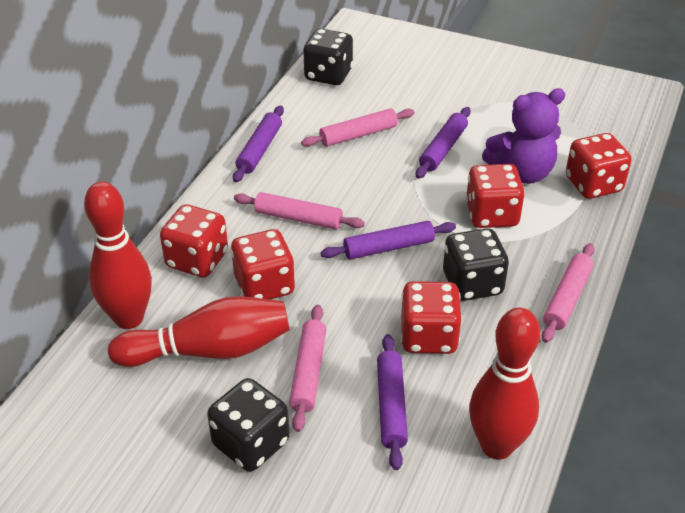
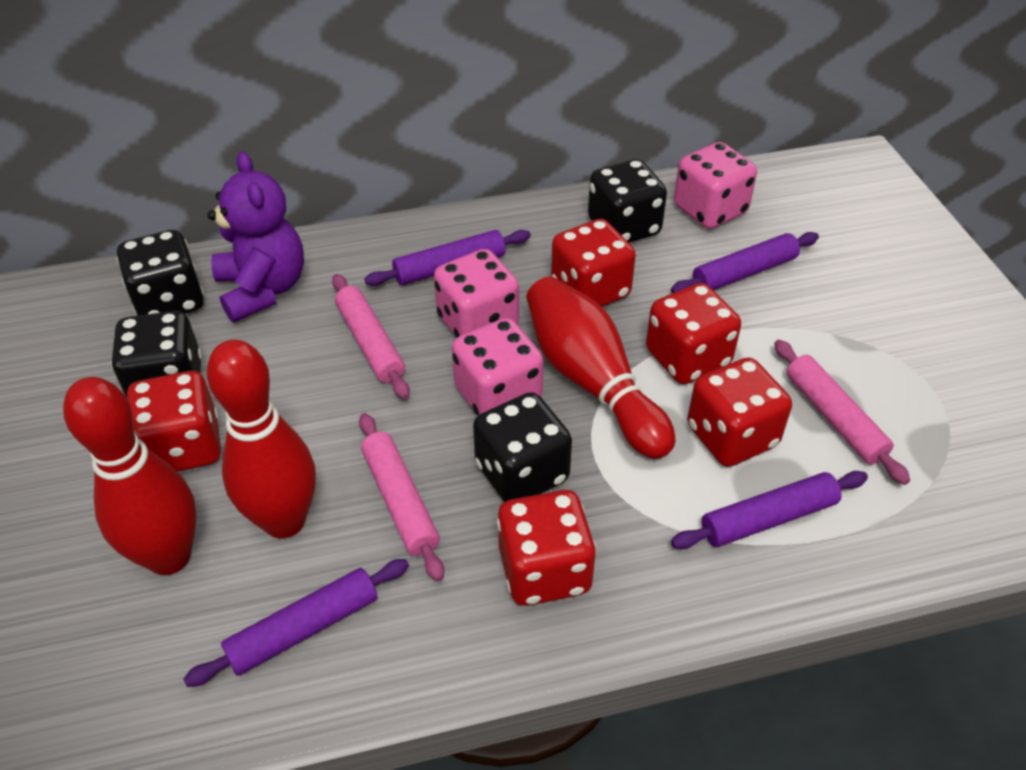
black dice: 3 -> 4
pink dice: 0 -> 3
pink rolling pin: 4 -> 3

